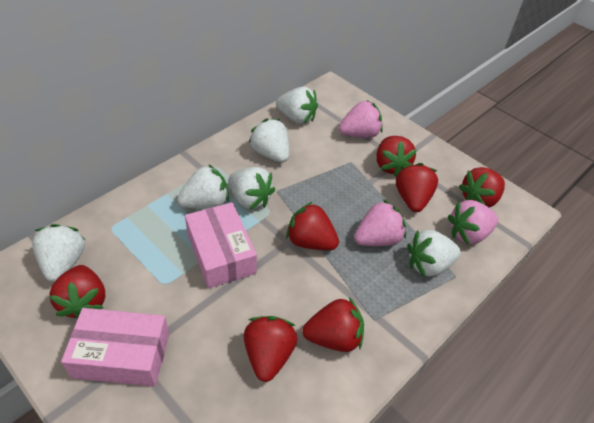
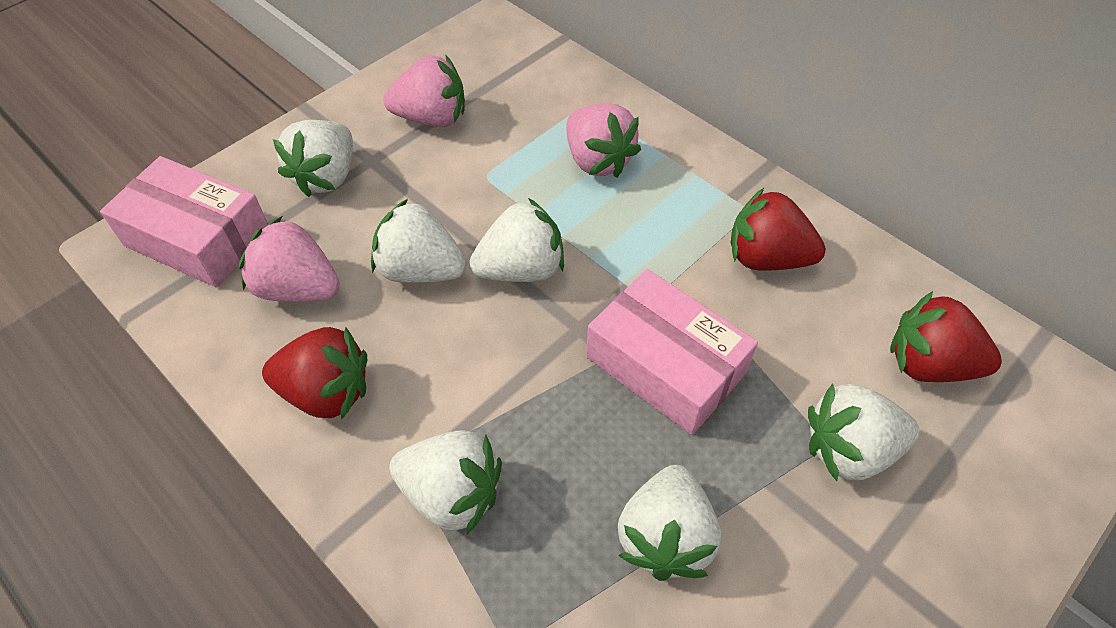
red strawberry: 7 -> 3

